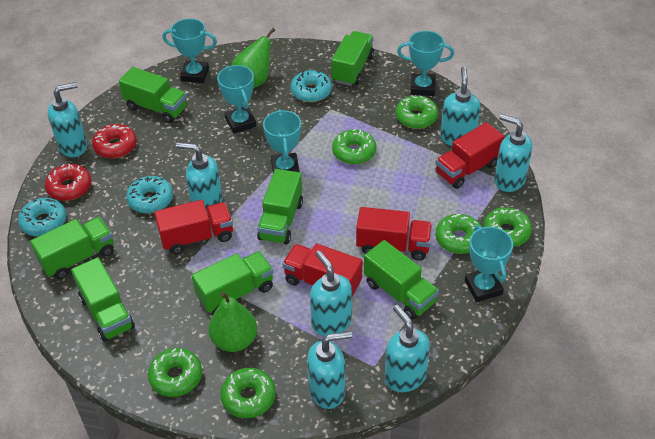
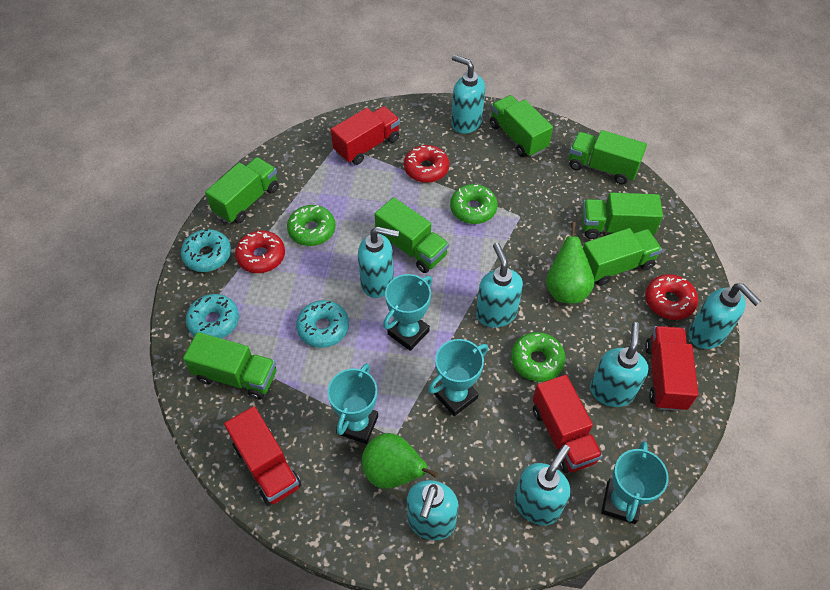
green donut: 6 -> 3
red donut: 2 -> 3
turquoise trophy: 5 -> 4

